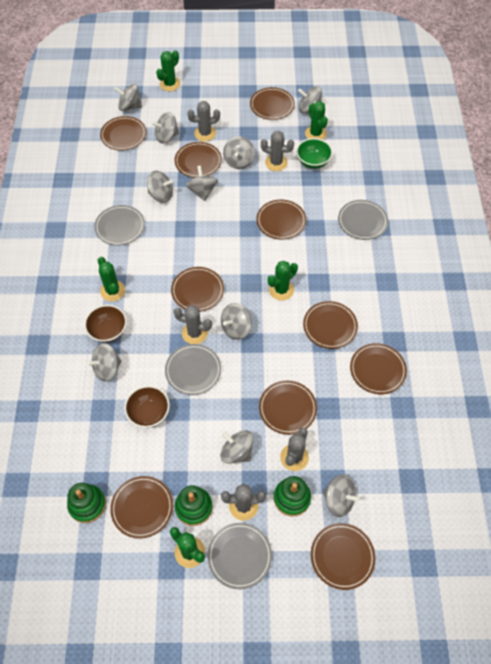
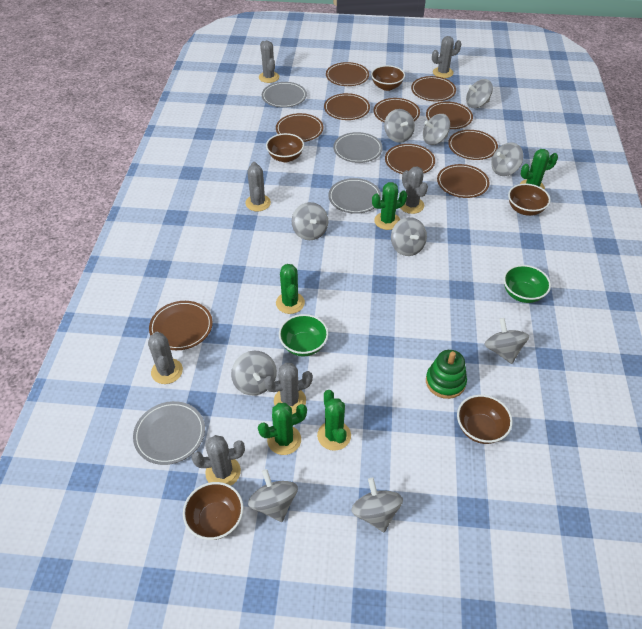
brown bowl: 2 -> 5
green bowl: 1 -> 2
green stacking toy: 3 -> 1
grey cactus: 5 -> 7

